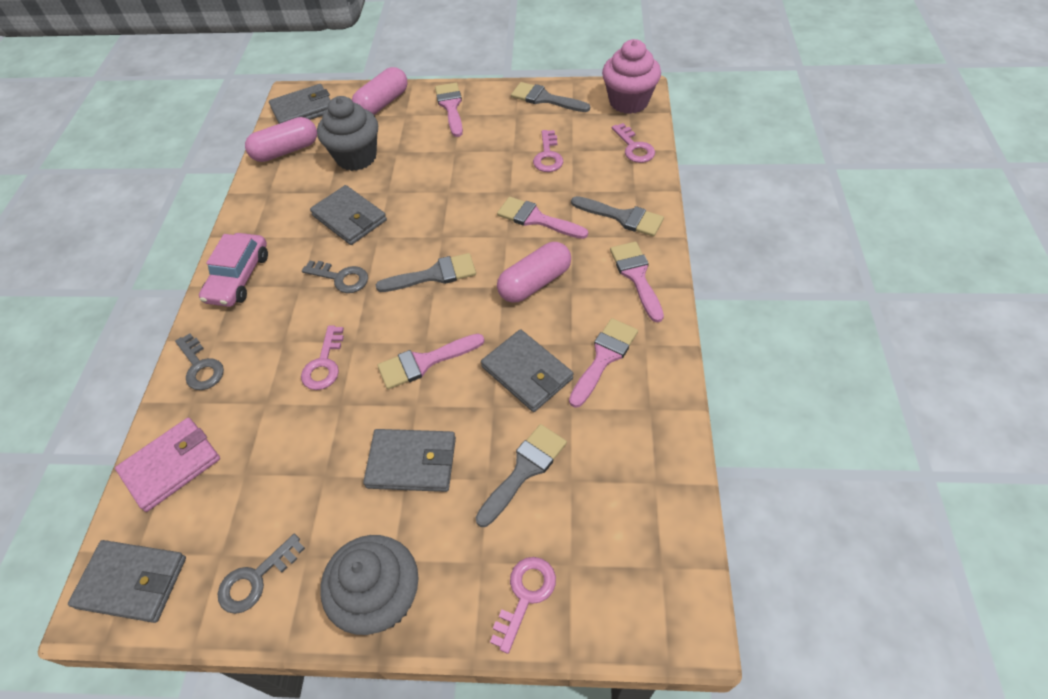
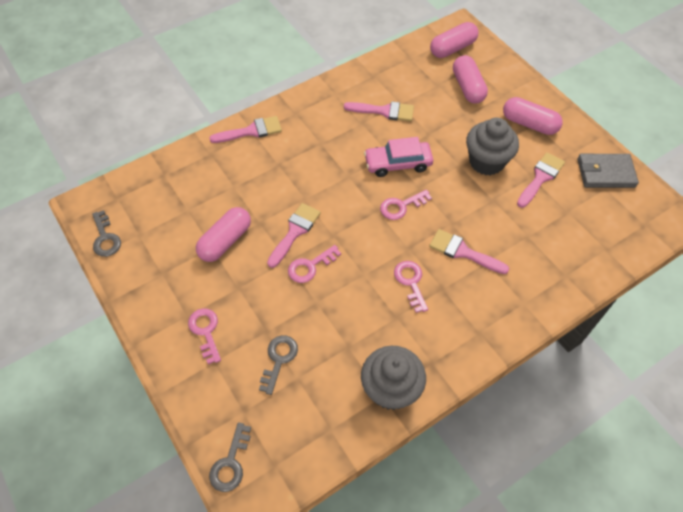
grey brush: 4 -> 0
grey wallet: 5 -> 1
pink capsule: 3 -> 4
pink cupcake: 1 -> 0
pink wallet: 1 -> 0

